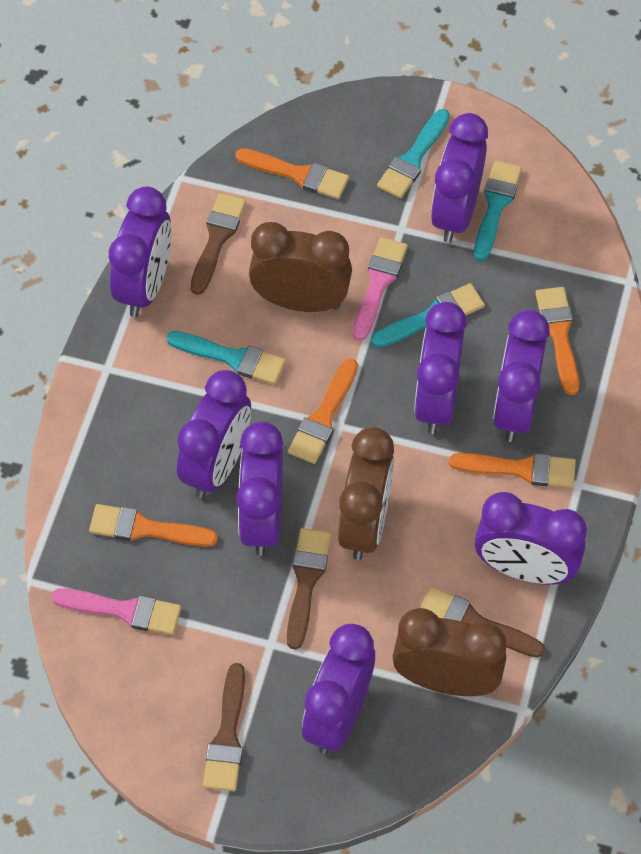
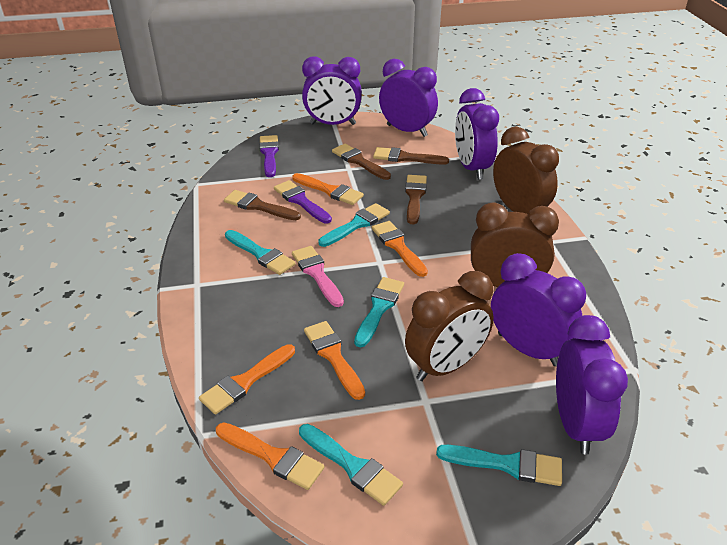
pink brush: 2 -> 1
purple brush: 0 -> 2
purple clock: 8 -> 5
turquoise brush: 4 -> 5

